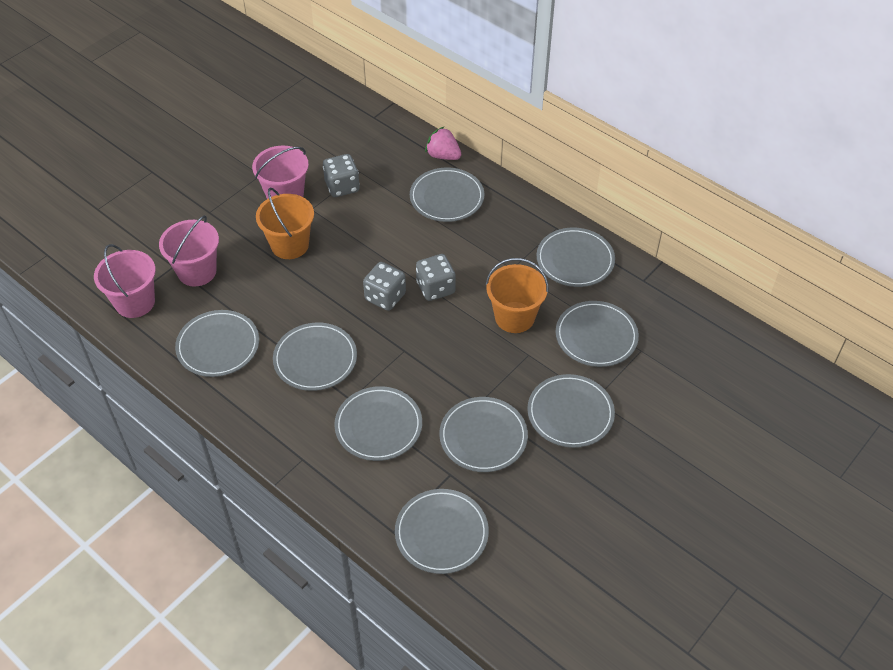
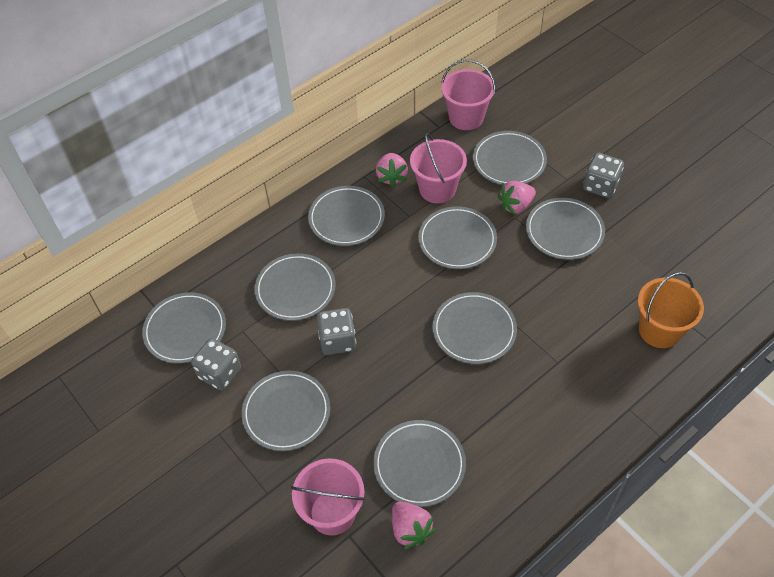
orange bucket: 2 -> 1
pink strawberry: 1 -> 3

